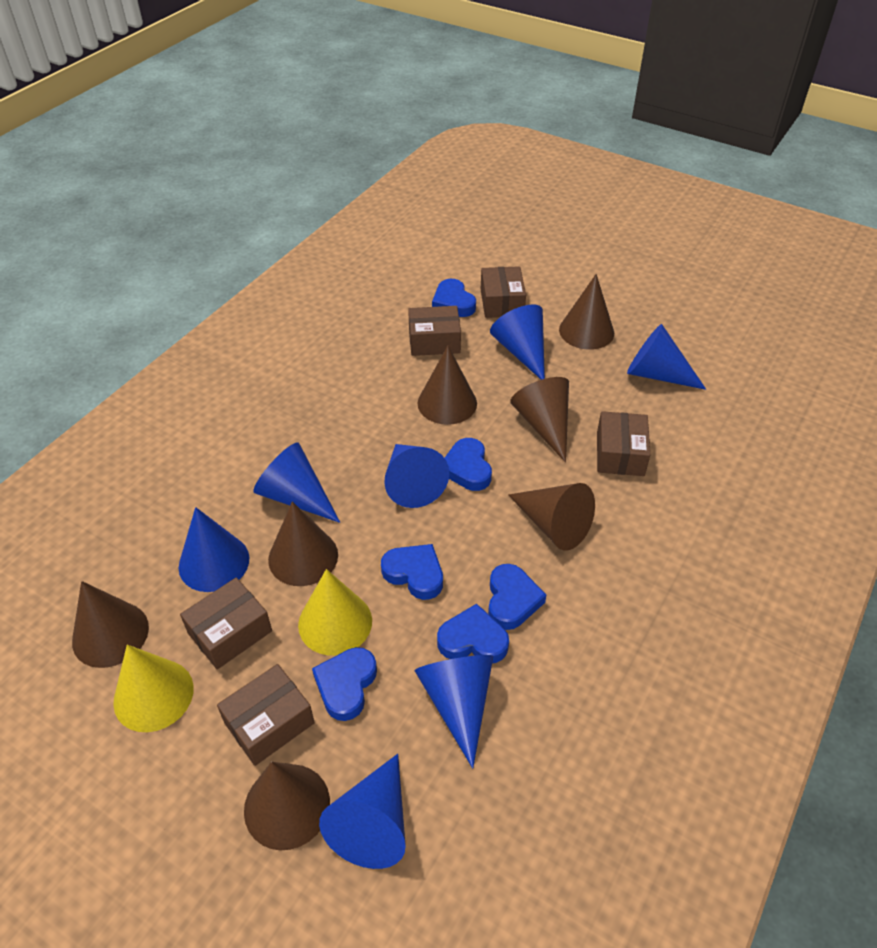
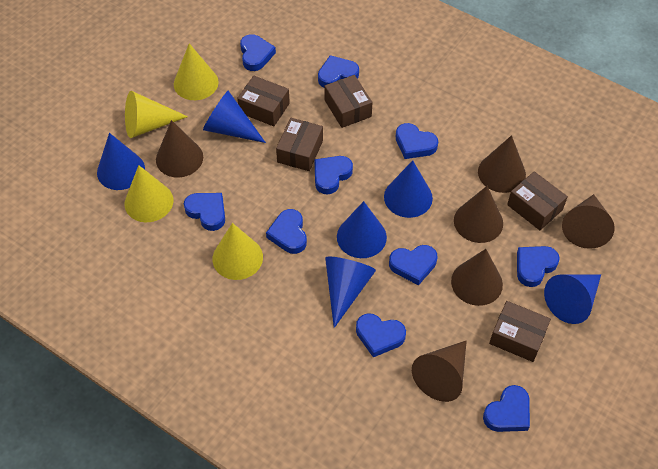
blue cone: 7 -> 6
blue heart: 6 -> 10
brown cone: 7 -> 6
yellow cone: 2 -> 4

